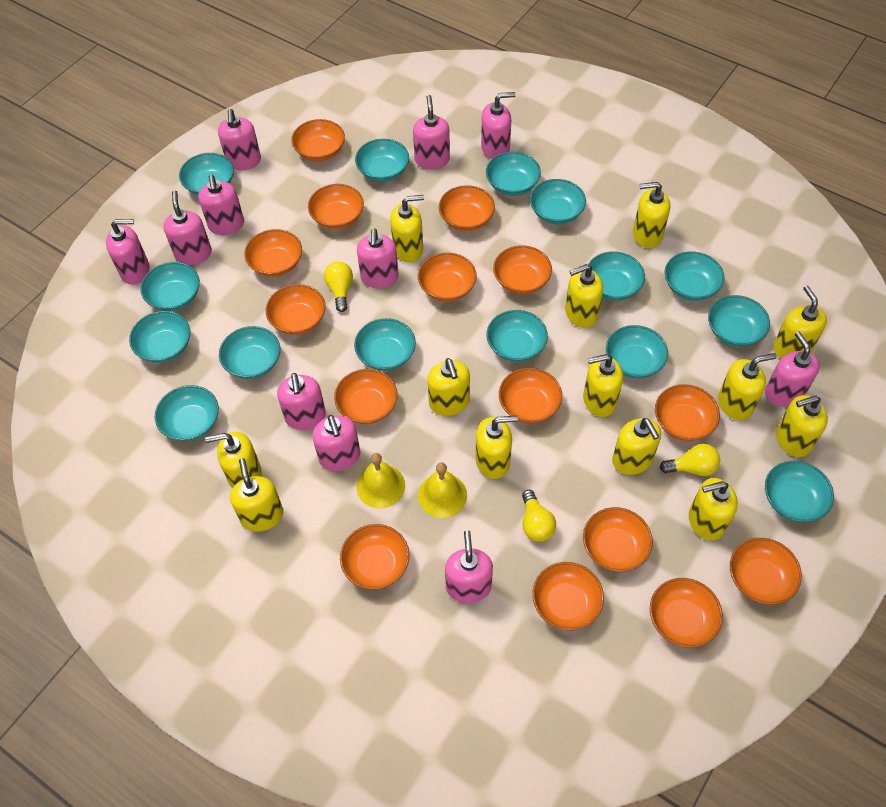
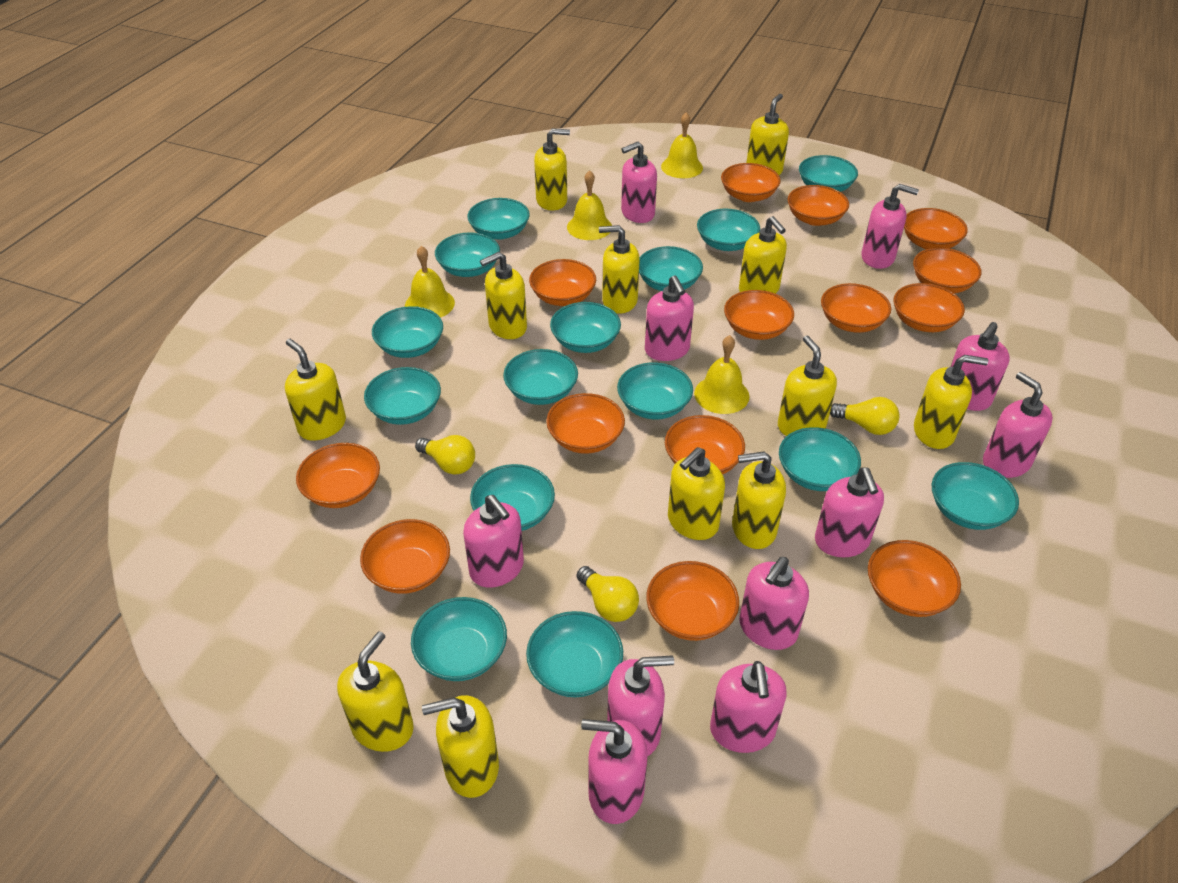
orange bowl: 15 -> 14
yellow bell: 2 -> 4
yellow soap dispenser: 13 -> 12

